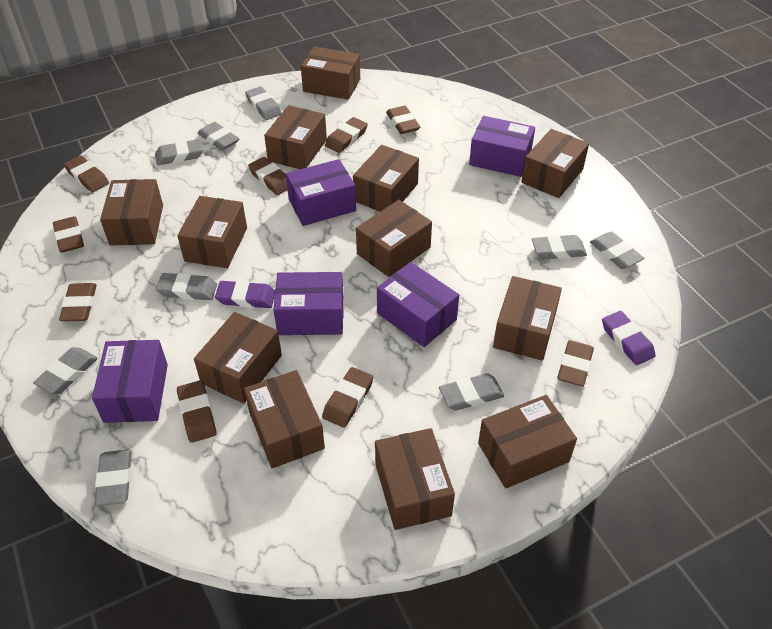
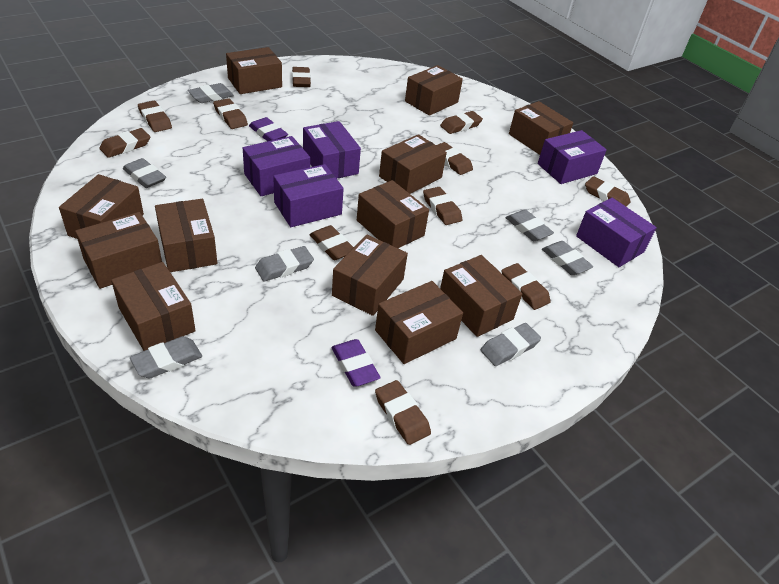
brown eraser: 9 -> 11
grey eraser: 9 -> 7

